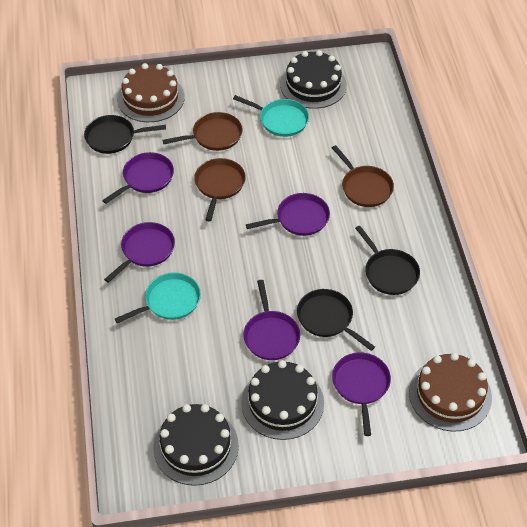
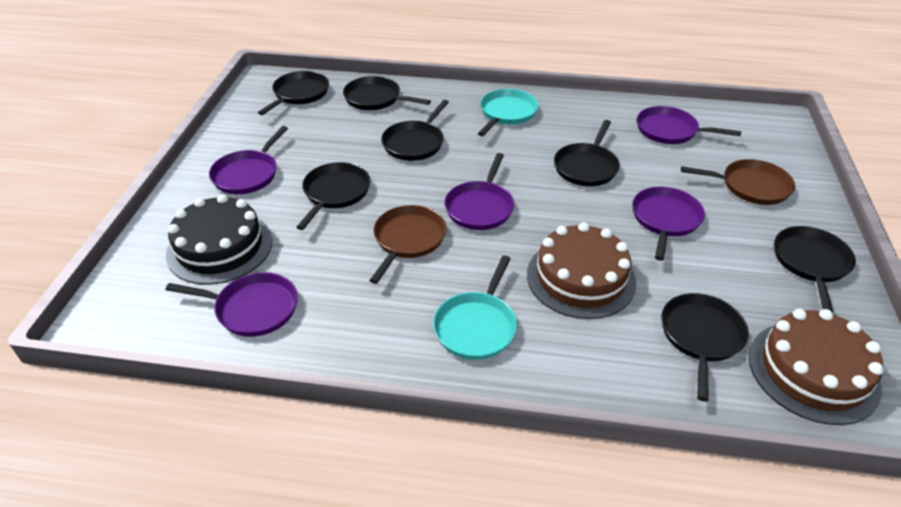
black cake: 3 -> 1
black pan: 3 -> 7
brown pan: 3 -> 2

